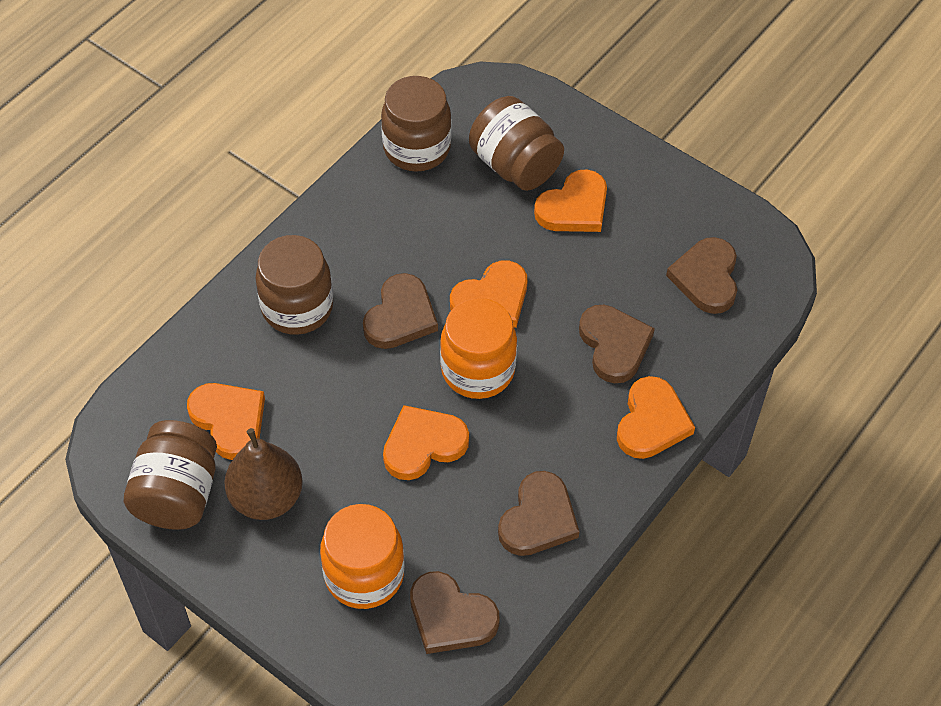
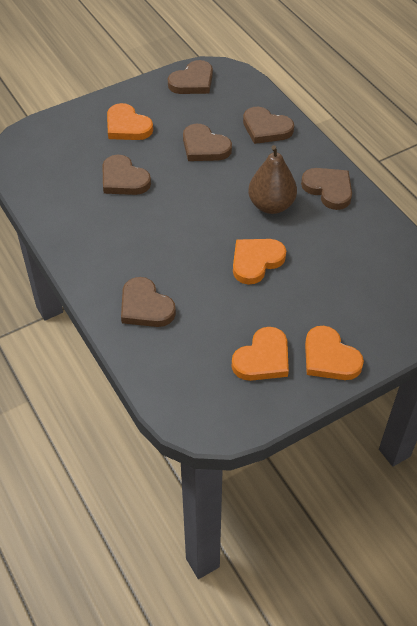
brown heart: 5 -> 6
brown jar: 4 -> 0
orange heart: 5 -> 4
orange jar: 2 -> 0

